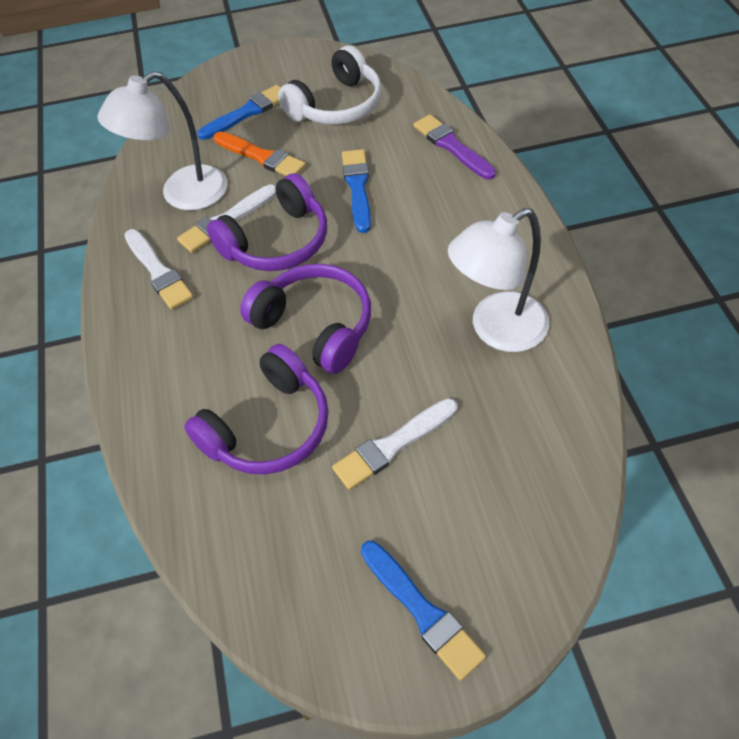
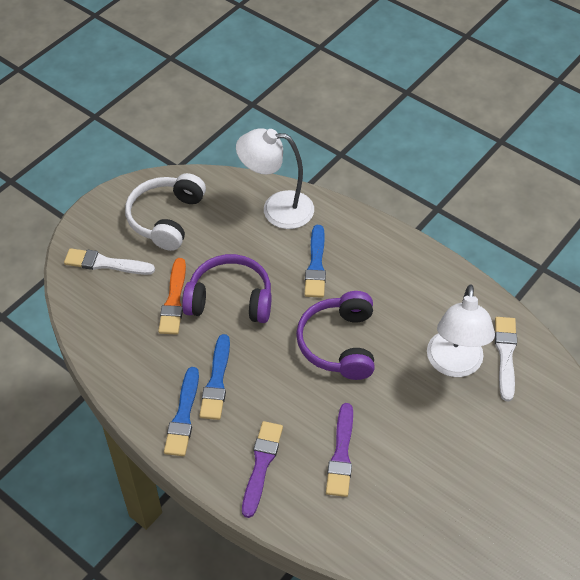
purple brush: 1 -> 2
purple headphones: 3 -> 2
white brush: 3 -> 2

